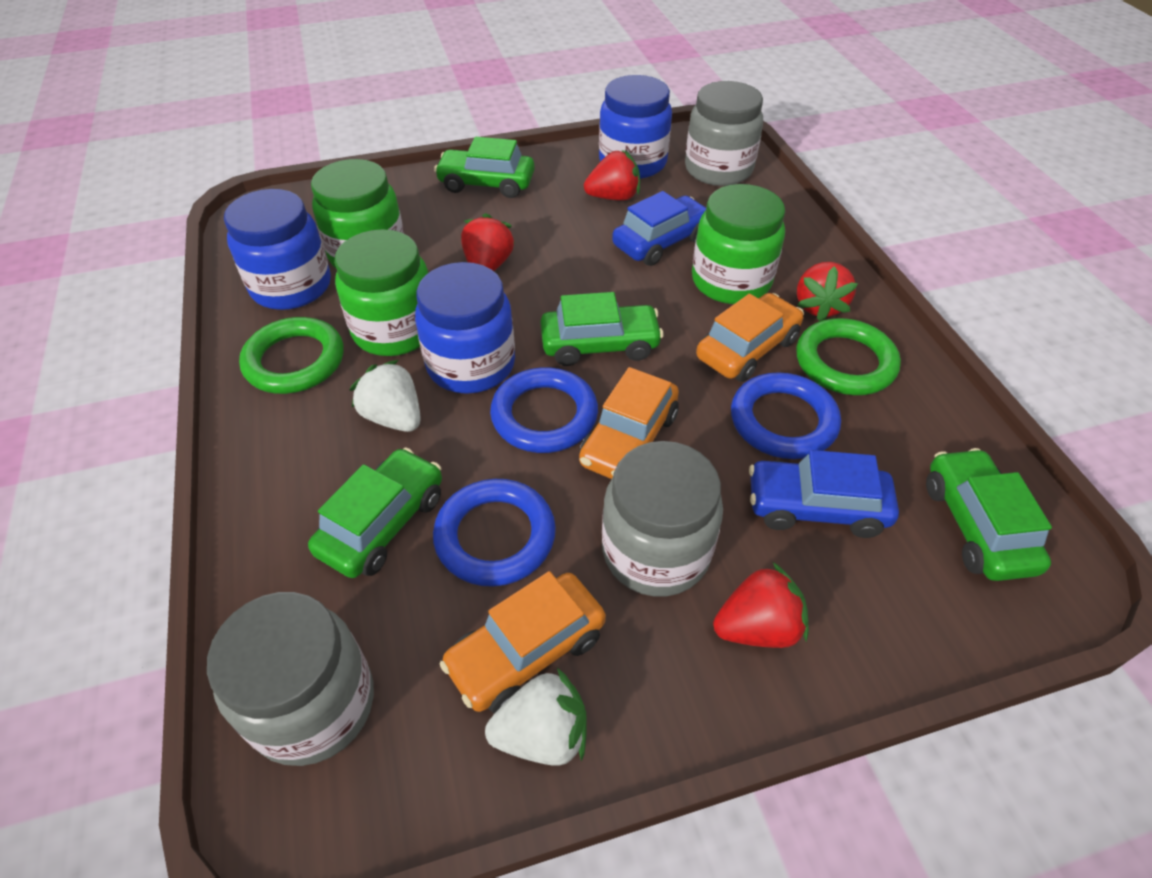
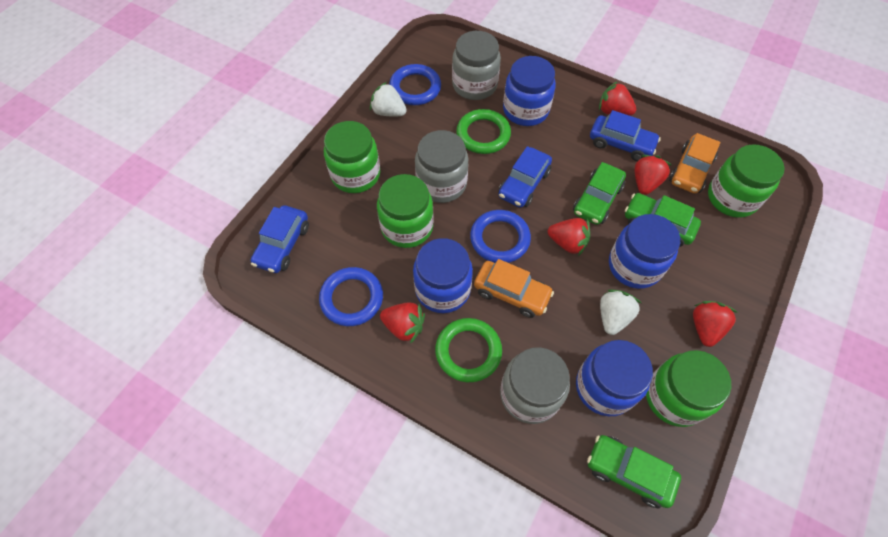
blue car: 2 -> 3
blue jar: 3 -> 4
green car: 4 -> 3
green jar: 3 -> 4
orange car: 3 -> 2
red strawberry: 4 -> 5

